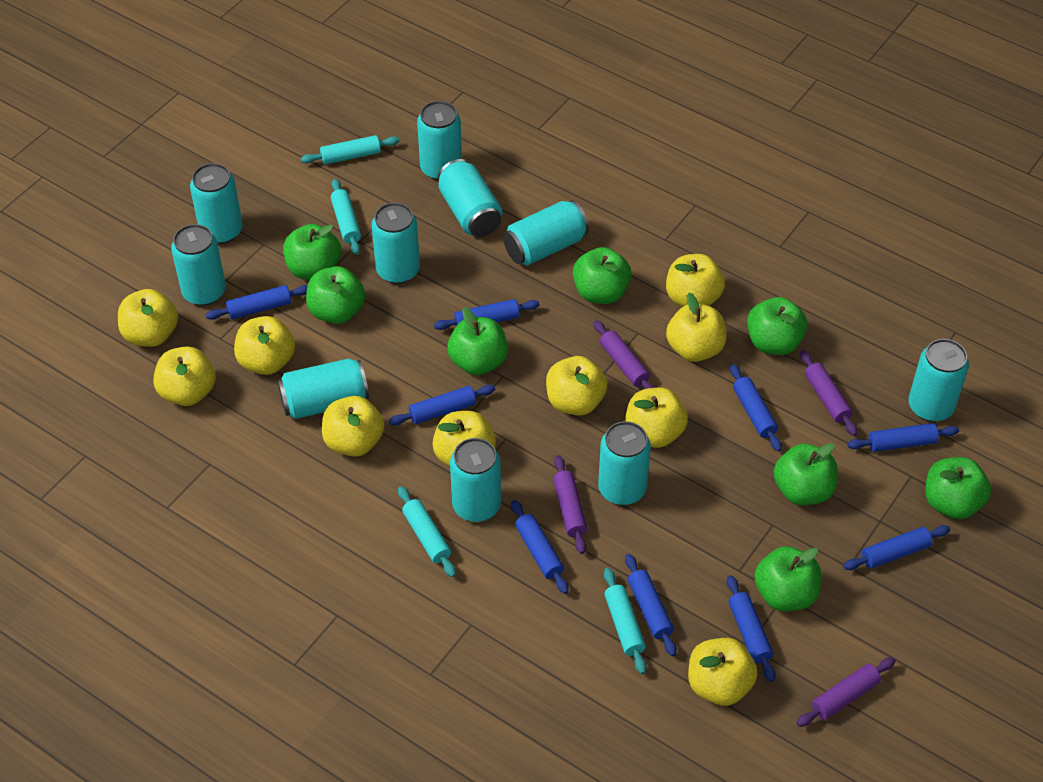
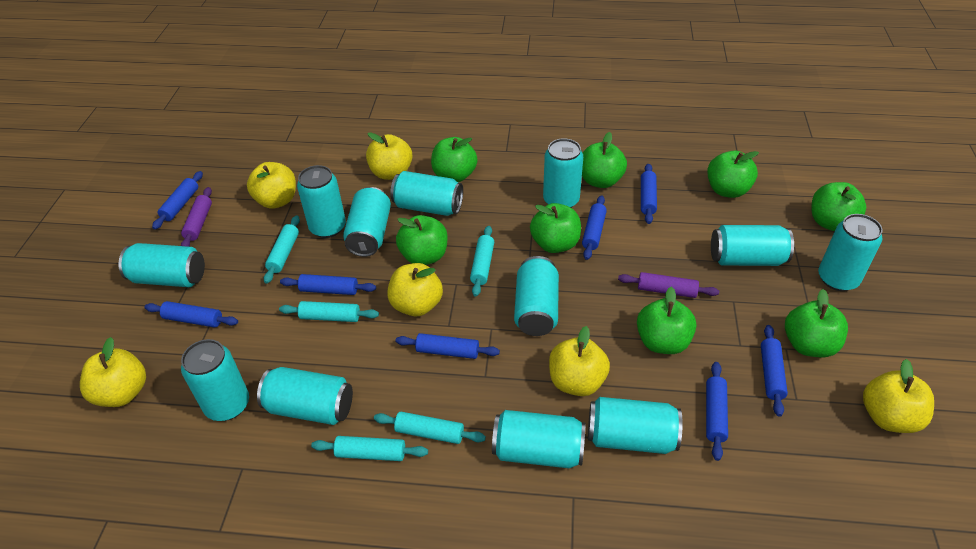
blue rolling pin: 9 -> 8
purple rolling pin: 4 -> 2
turquoise can: 10 -> 12
turquoise rolling pin: 4 -> 5
yellow apple: 10 -> 6

